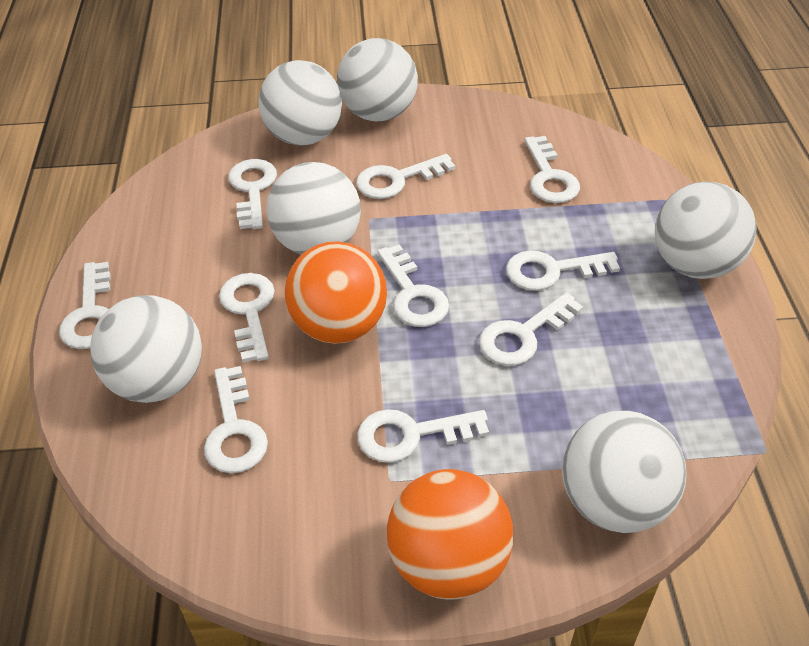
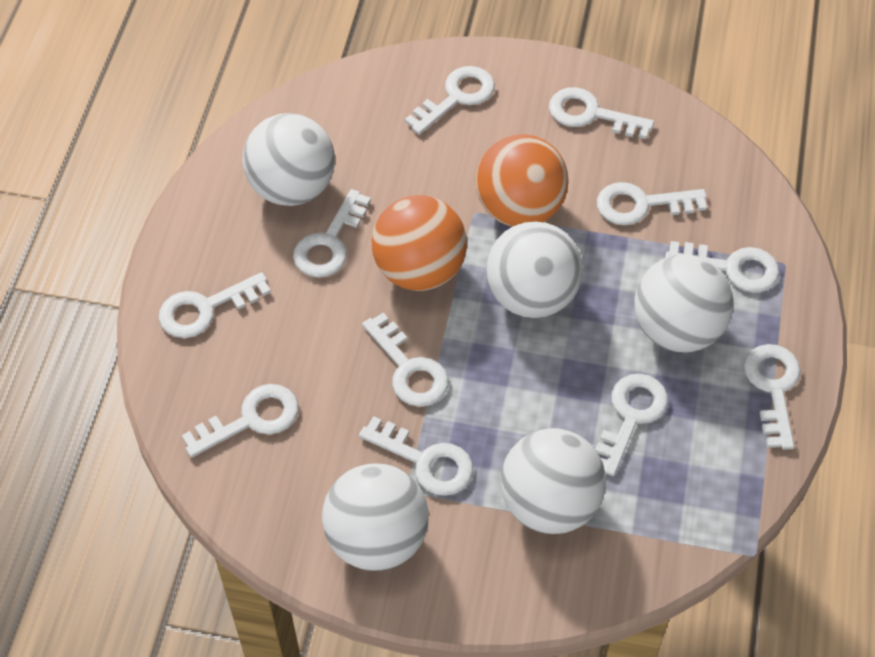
white ball: 6 -> 5
white key: 10 -> 11

